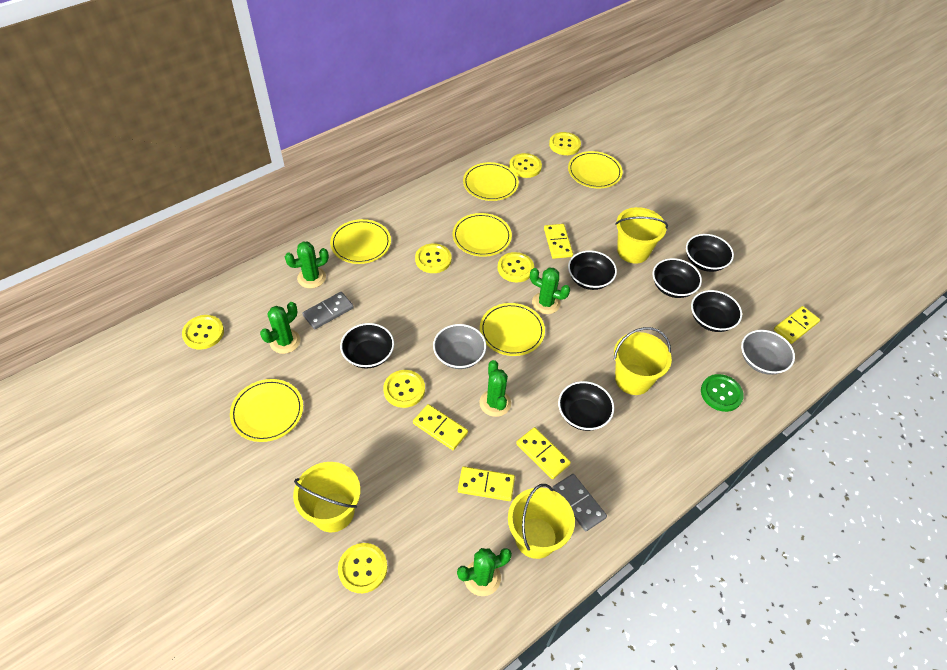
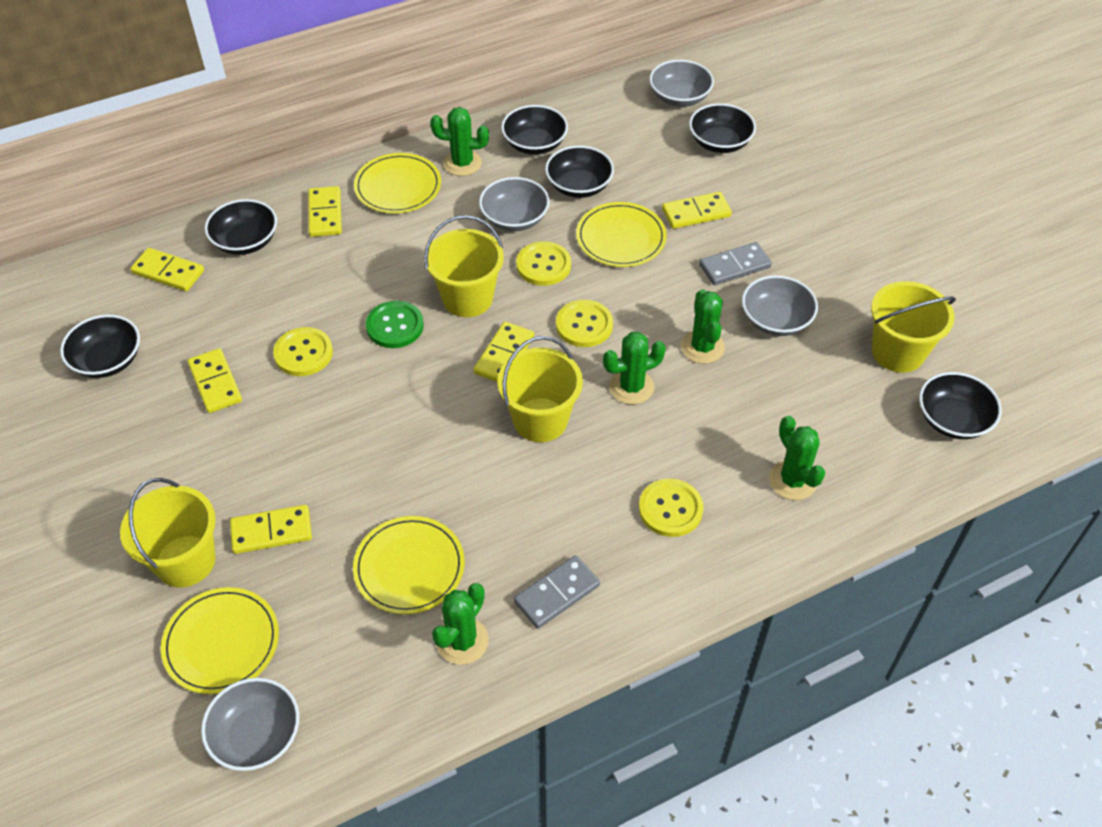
grey bowl: 2 -> 4
yellow button: 7 -> 4
yellow domino: 5 -> 6
yellow plate: 6 -> 4

